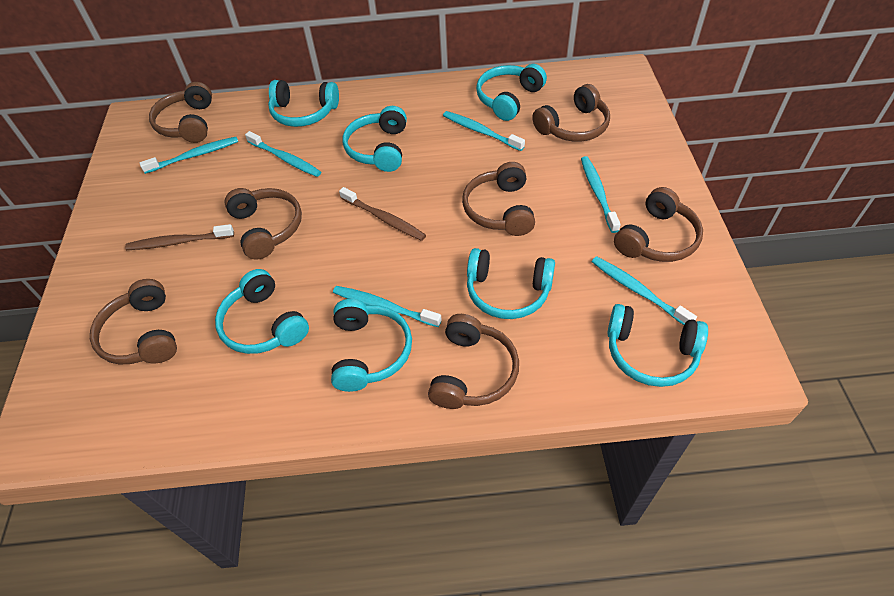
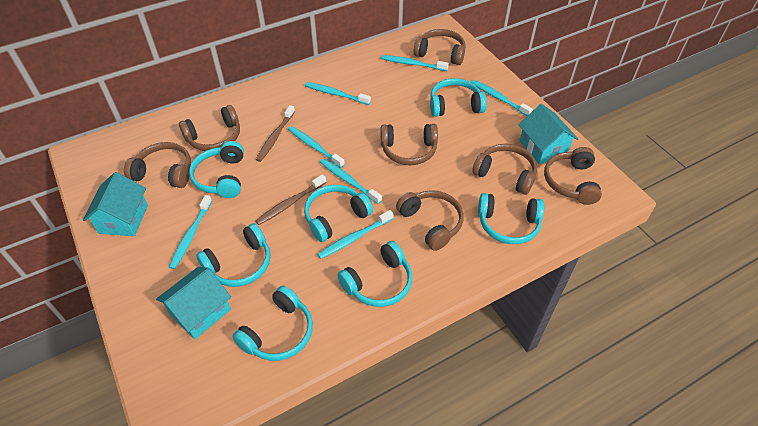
turquoise house: 0 -> 3
turquoise toothbrush: 6 -> 7

